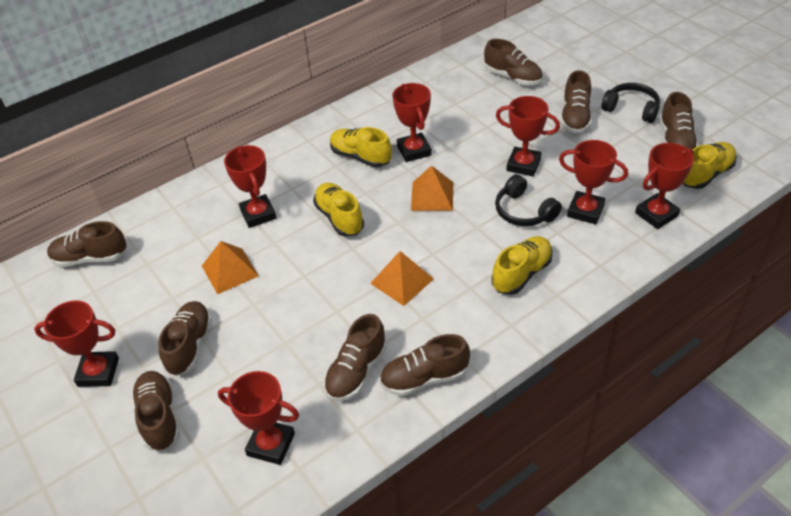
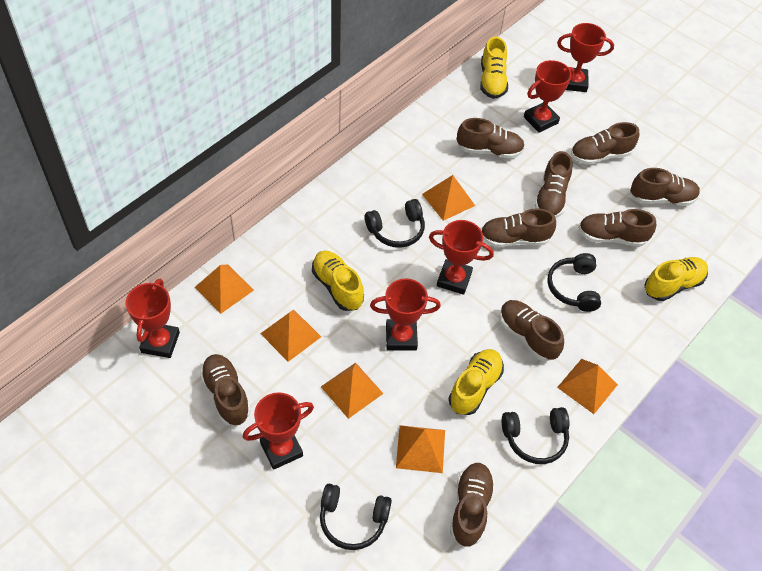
black headphones: 2 -> 4
brown shoe: 8 -> 9
orange pyramid: 3 -> 6
red trophy: 7 -> 6

